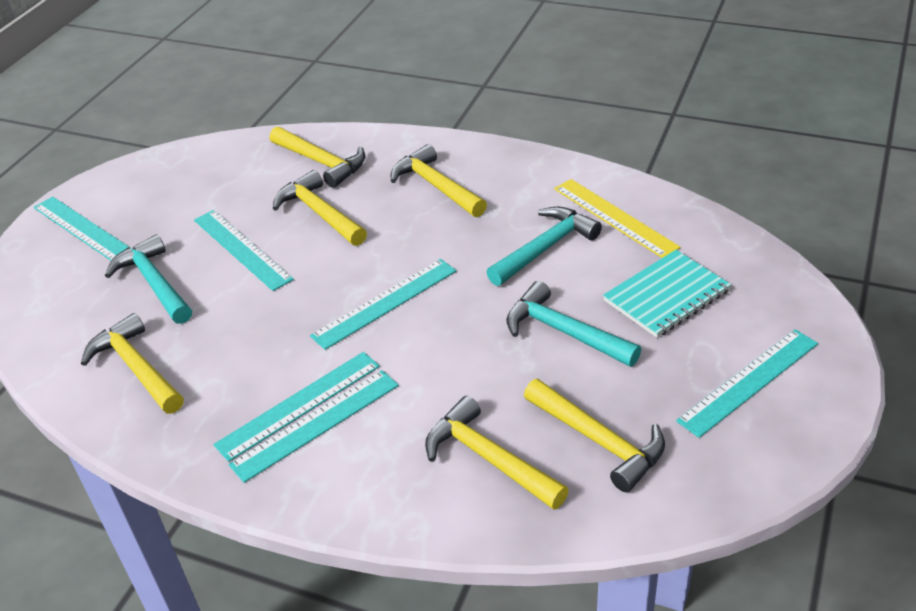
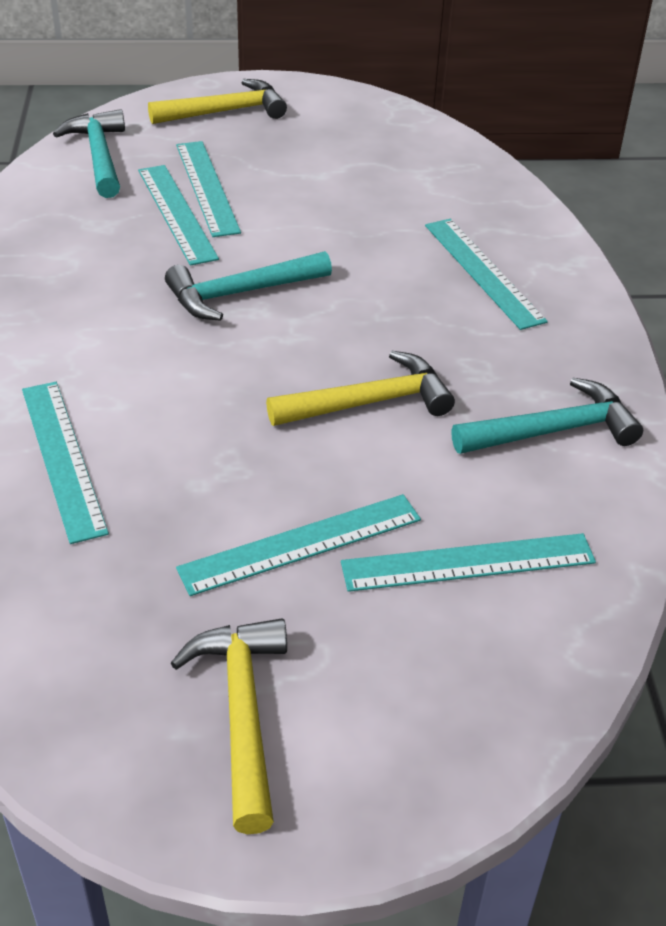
turquoise notebook: 1 -> 0
yellow hammer: 6 -> 3
yellow ruler: 1 -> 0

